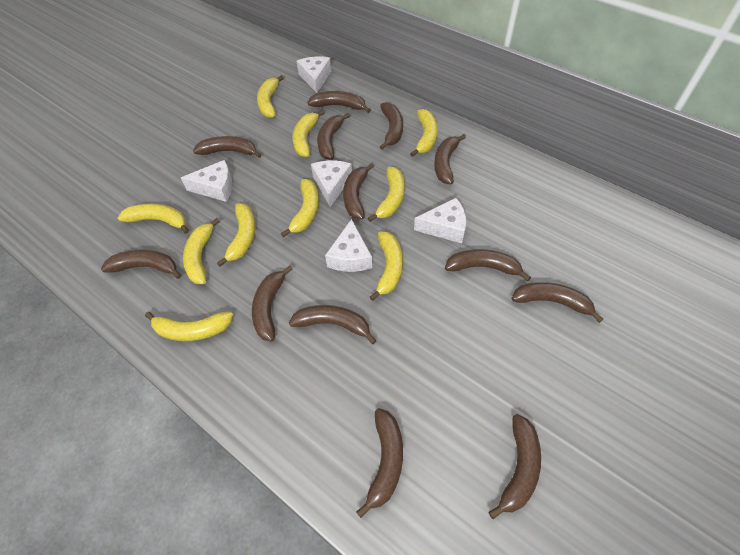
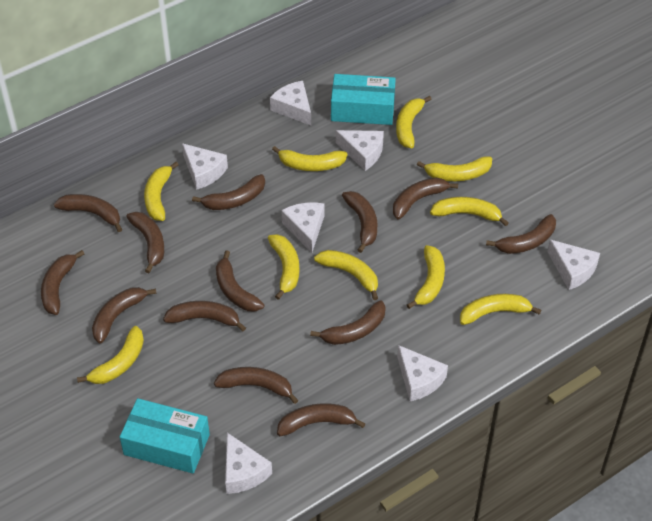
turquoise box: 0 -> 2
white cheese: 5 -> 7

